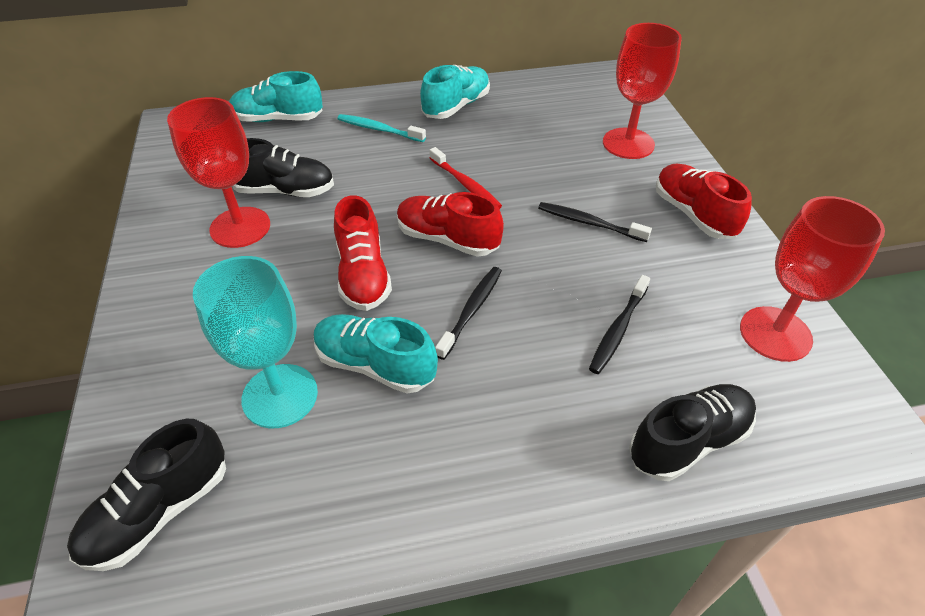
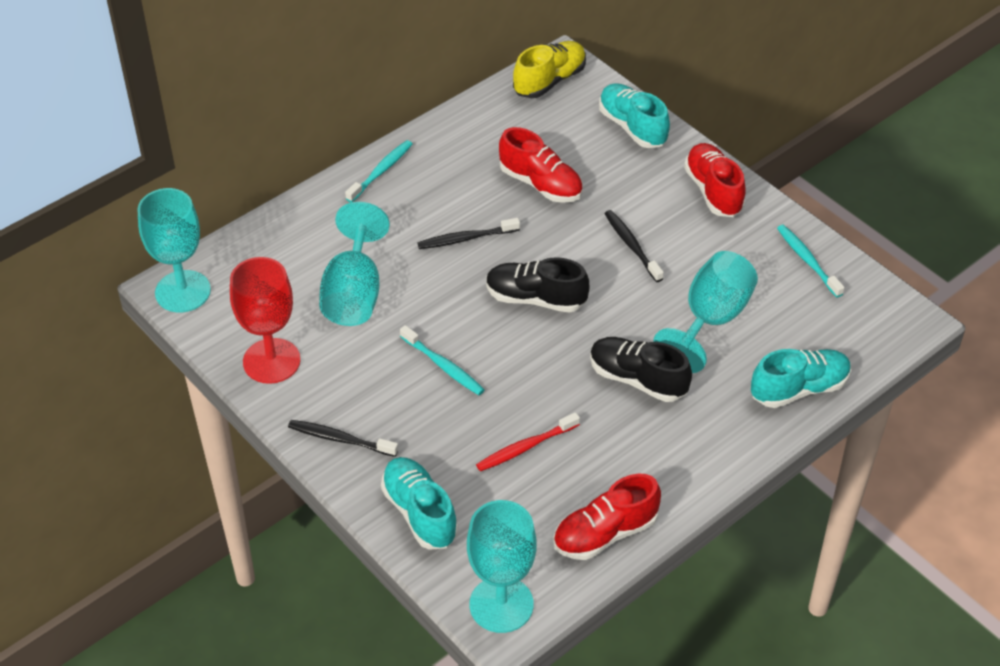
black shoe: 3 -> 2
red goblet: 3 -> 1
turquoise goblet: 1 -> 4
turquoise toothbrush: 1 -> 3
yellow shoe: 0 -> 1

